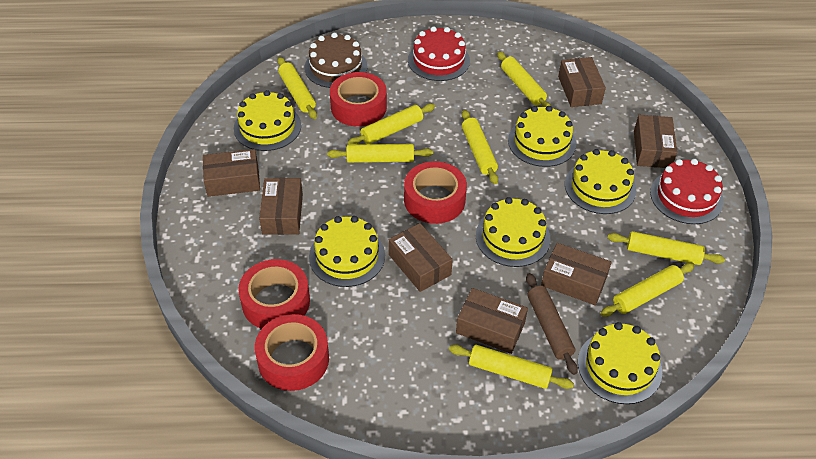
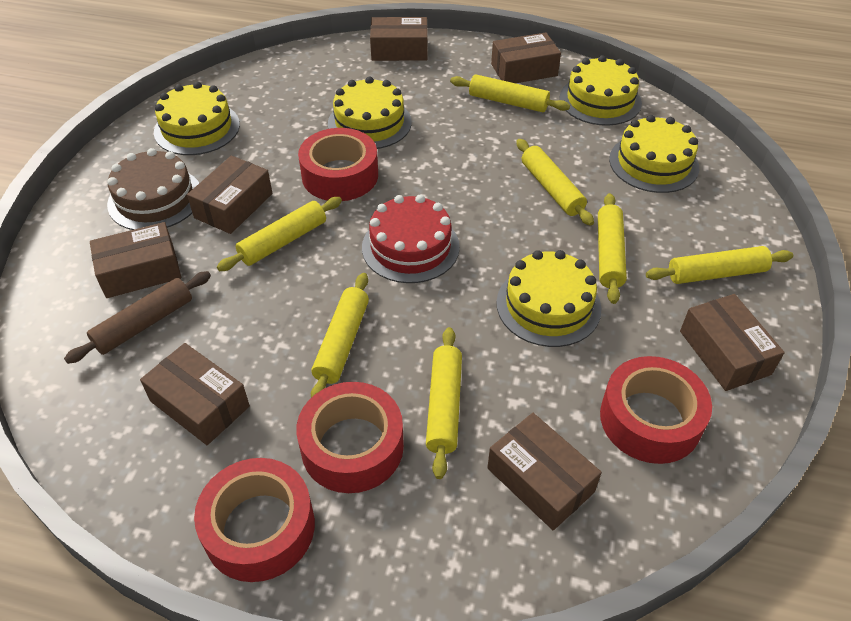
red cake: 2 -> 1
yellow cake: 6 -> 5
yellow rolling pin: 8 -> 7

